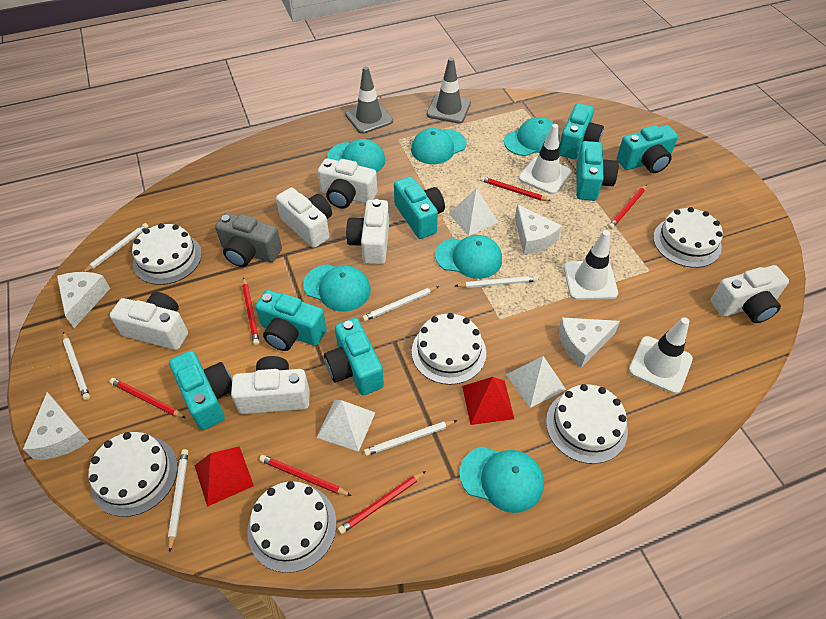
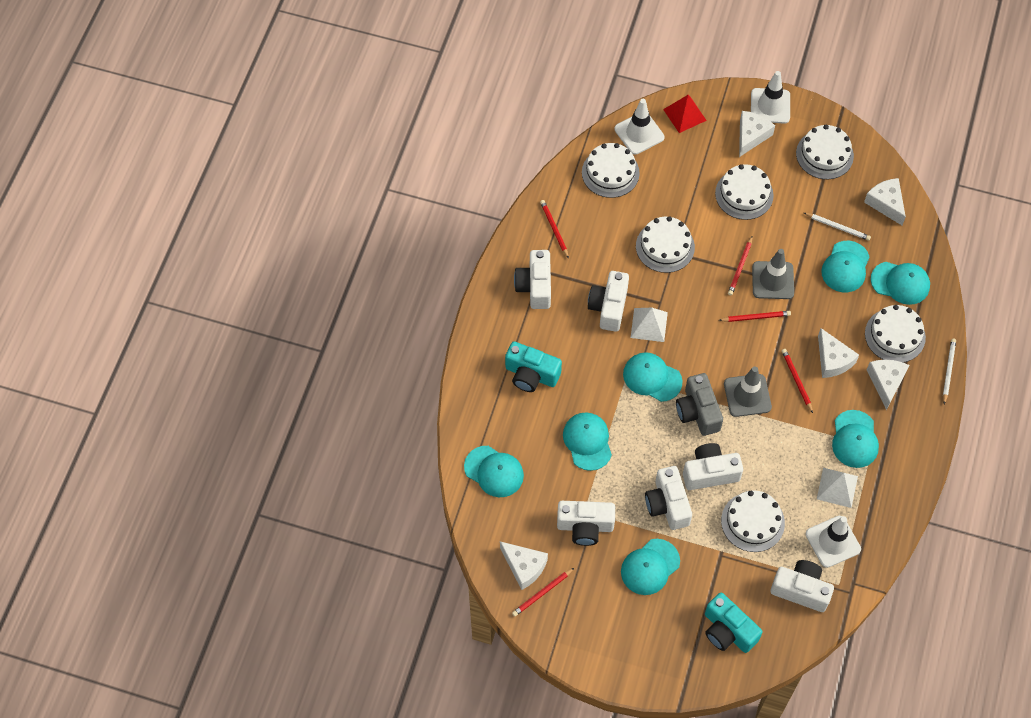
red pencil: 6 -> 5
red pyramid: 2 -> 1
turquoise camera: 7 -> 2
turquoise cap: 6 -> 7
white cheese: 4 -> 5
white pencil: 6 -> 2
white pyramid: 3 -> 2

